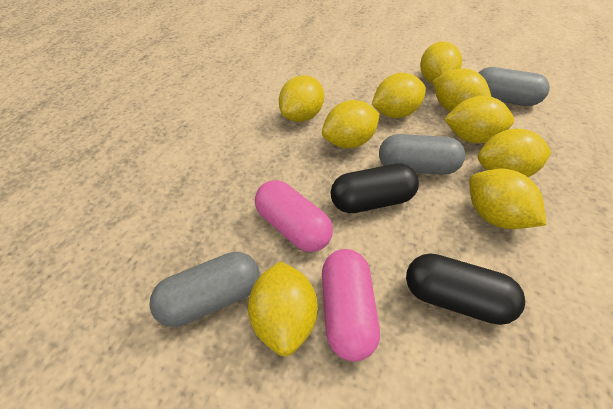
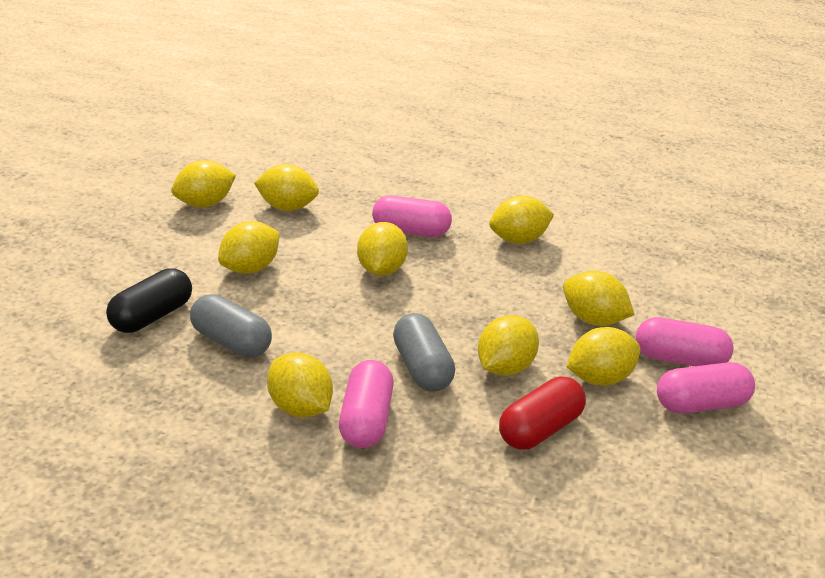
black capsule: 2 -> 1
grey capsule: 3 -> 2
pink capsule: 2 -> 4
red capsule: 0 -> 1

